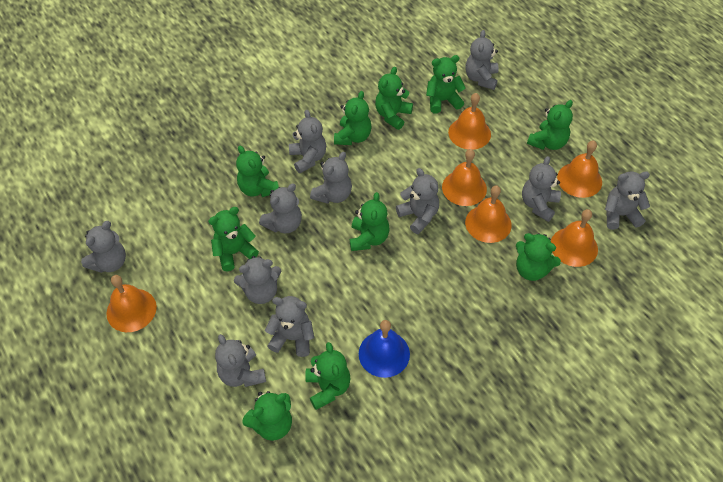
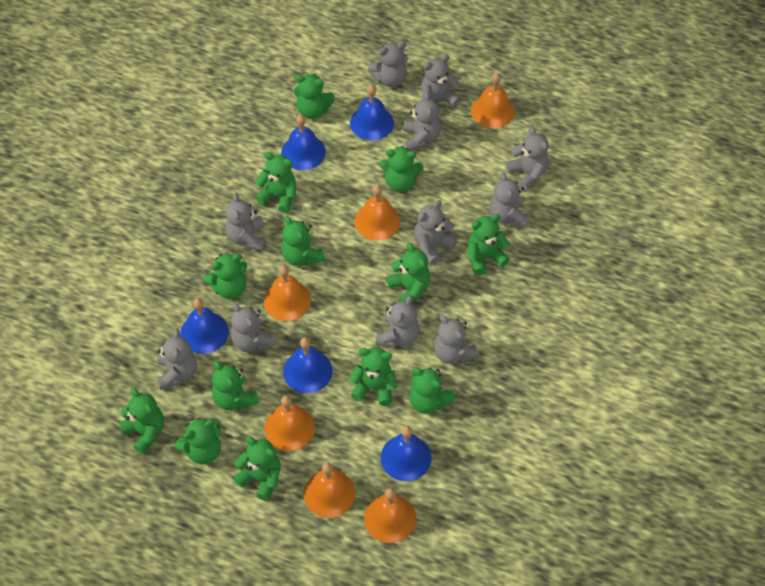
blue bell: 1 -> 5
green teddy bear: 10 -> 13

